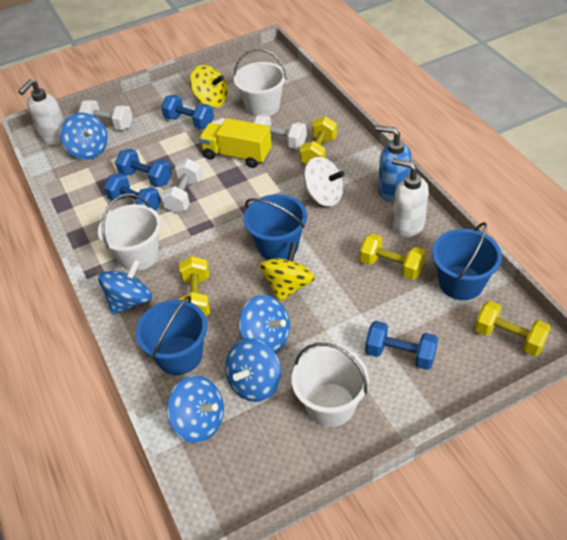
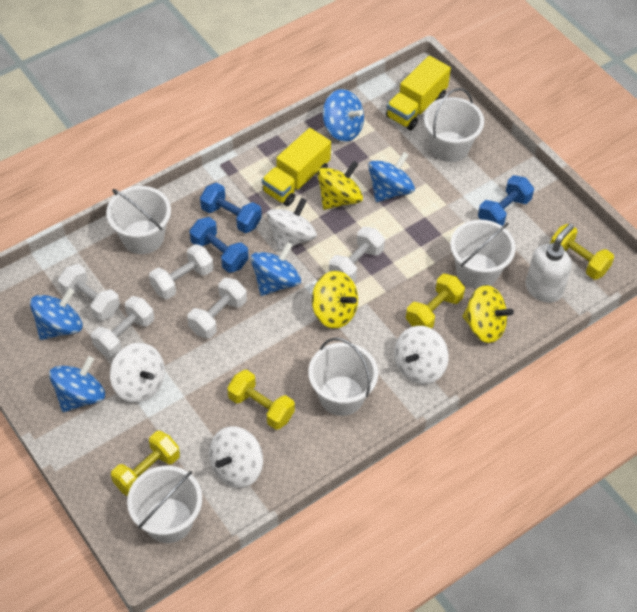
blue bucket: 3 -> 0
blue dumbbell: 4 -> 3
blue soap dispenser: 1 -> 0
white bucket: 3 -> 5
white dumbbell: 3 -> 5
white soap dispenser: 2 -> 1
white spinning top: 1 -> 4
yellow spinning top: 2 -> 3
yellow truck: 1 -> 2

